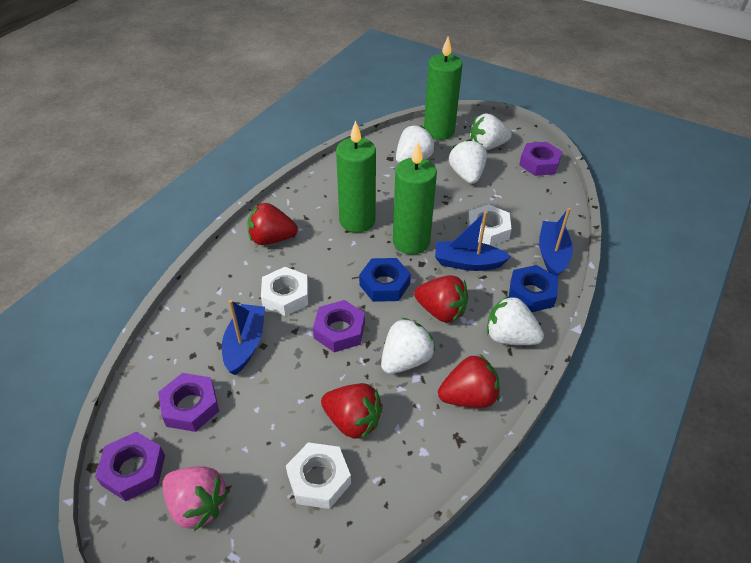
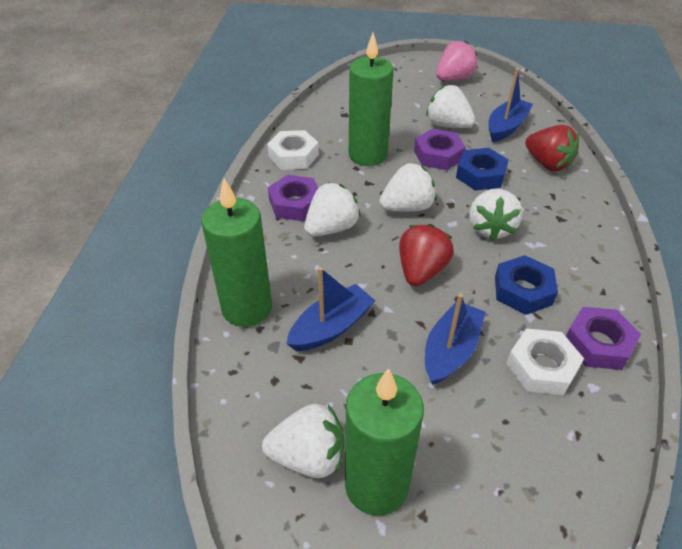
purple nut: 4 -> 3
red strawberry: 4 -> 2
white nut: 3 -> 2

